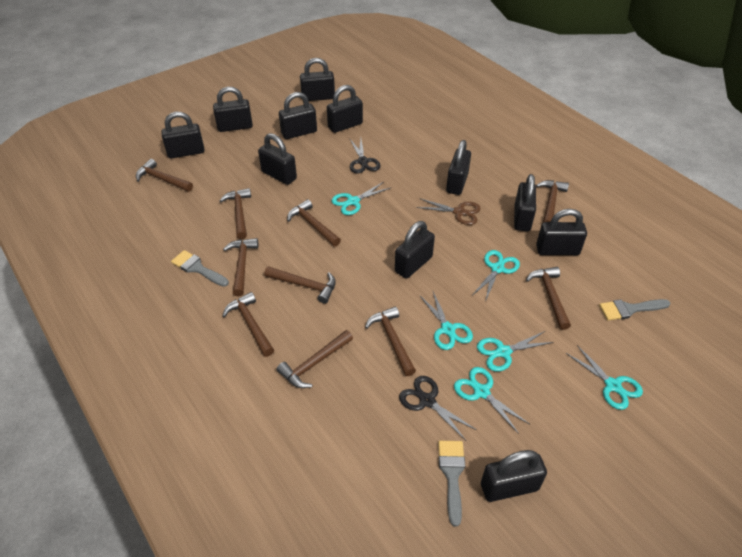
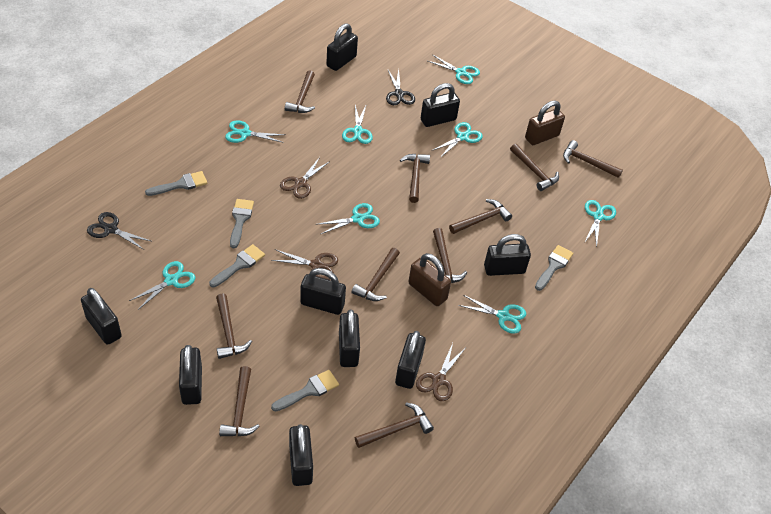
black padlock: 11 -> 9
brown padlock: 0 -> 2
brown scissors: 1 -> 3
grey brush: 3 -> 5
turquoise scissors: 6 -> 8

